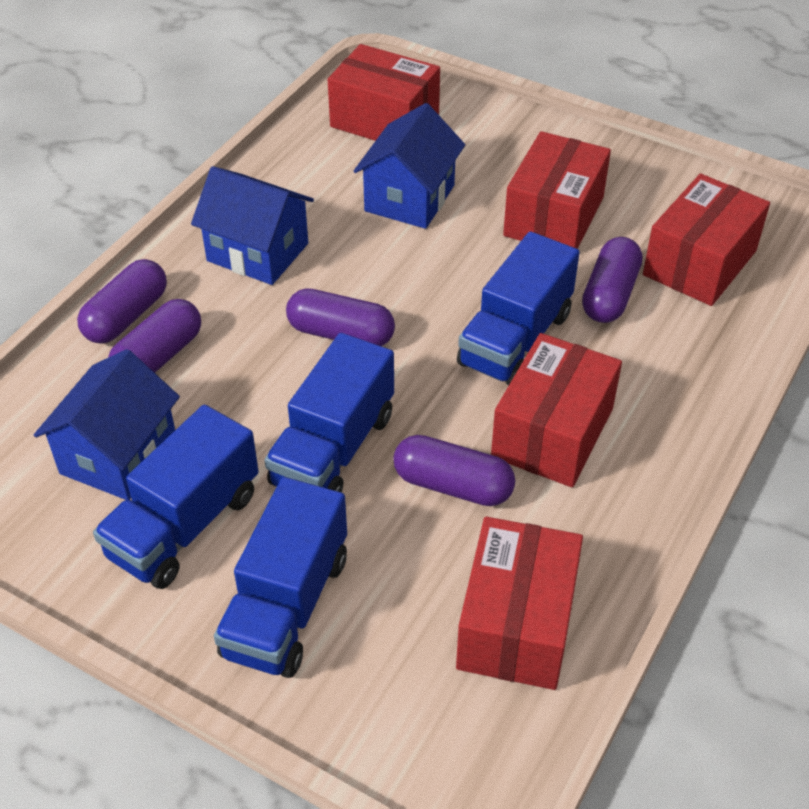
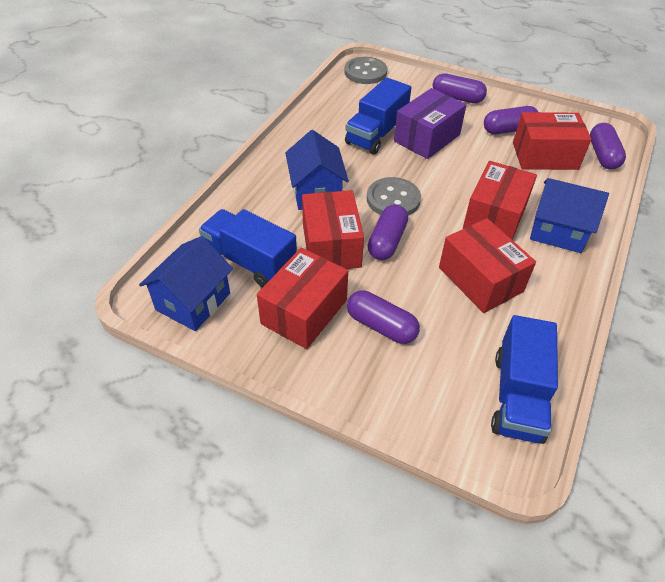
blue truck: 4 -> 3
grey button: 0 -> 2
purple box: 0 -> 1

